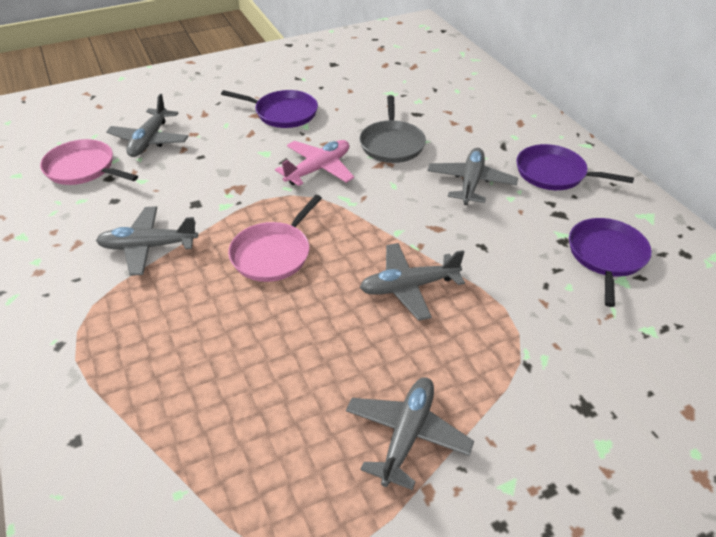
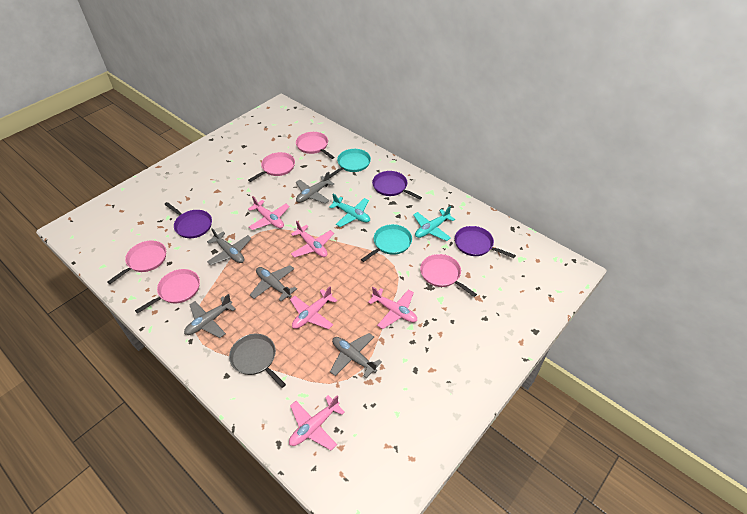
pink pan: 2 -> 5
pink plane: 1 -> 5
turquoise pan: 0 -> 2
turquoise plane: 0 -> 2

